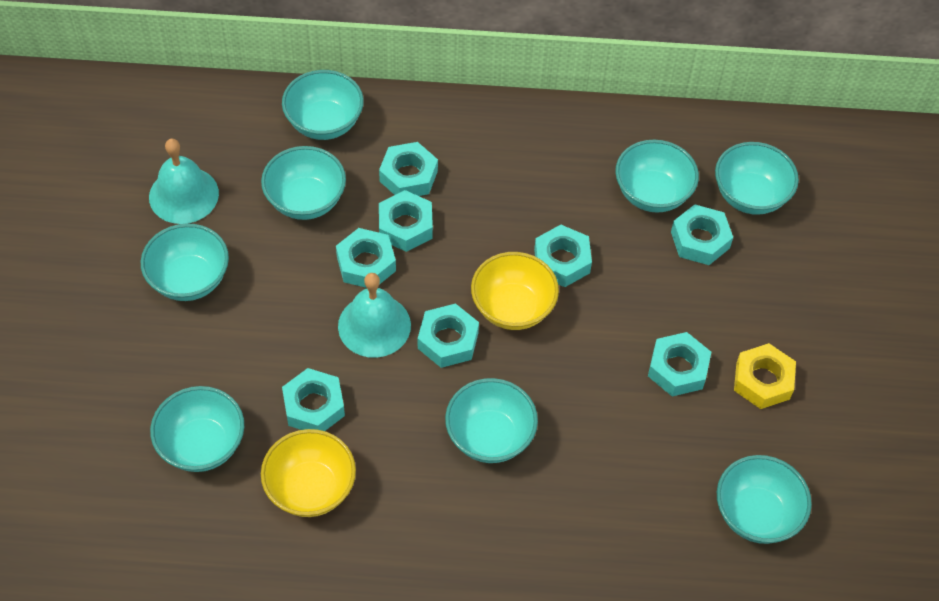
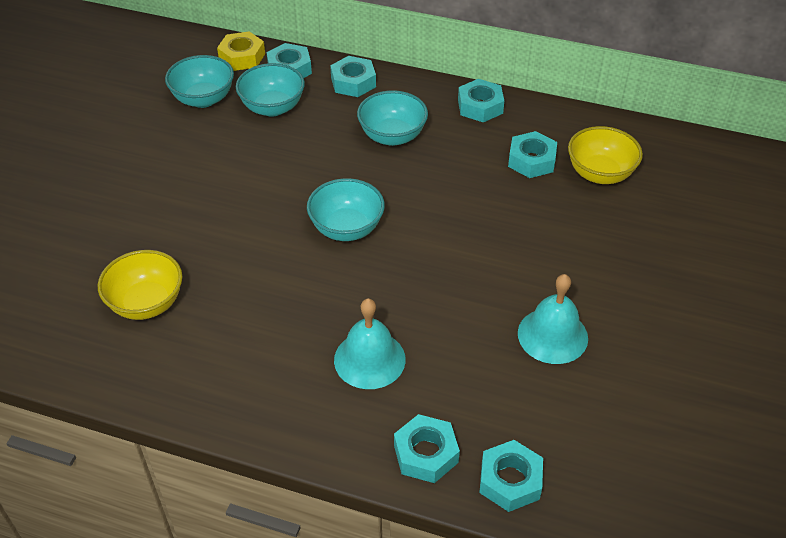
turquoise bowl: 8 -> 4
turquoise nut: 8 -> 6

